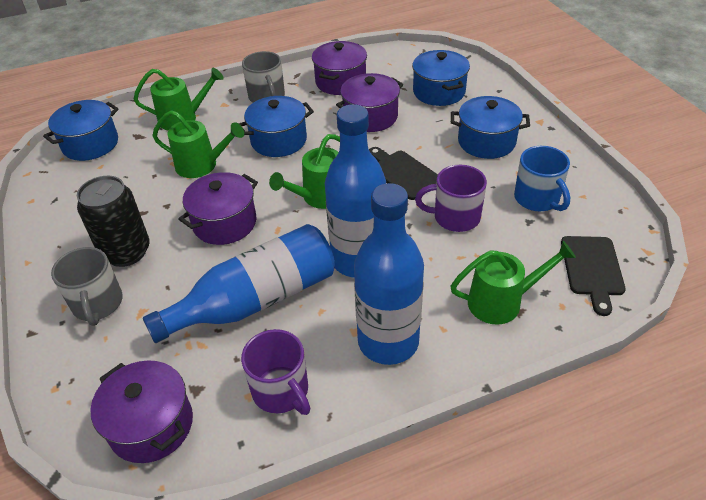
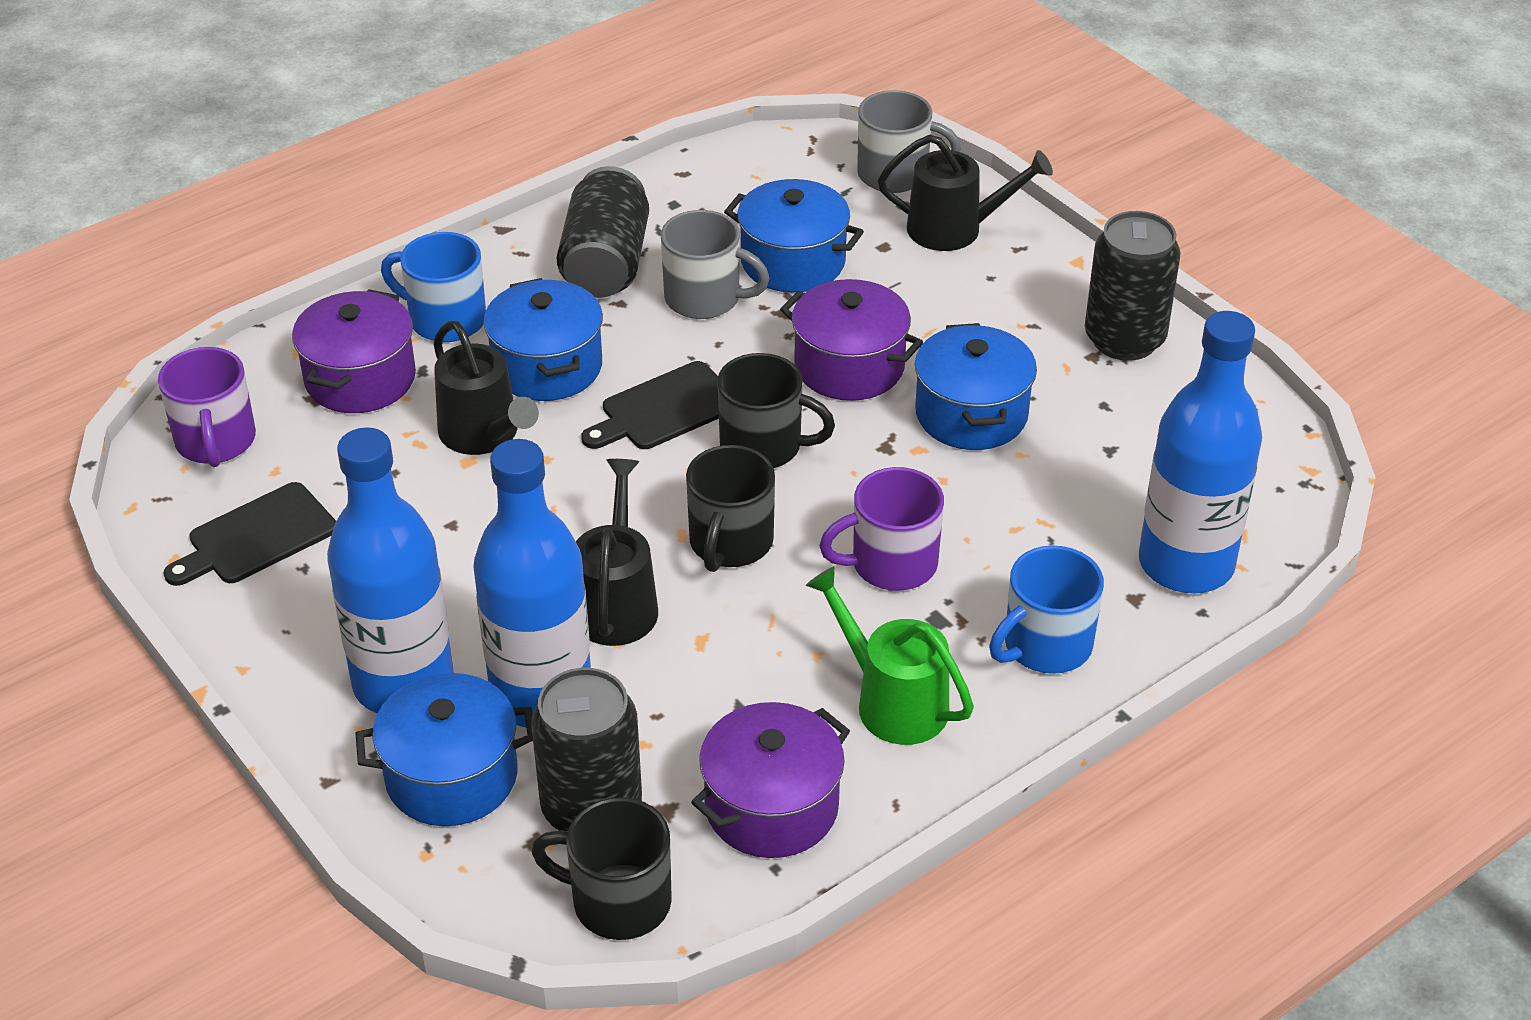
black can: 1 -> 3
black mug: 0 -> 3
black watering can: 0 -> 3
blue mug: 1 -> 2
green watering can: 4 -> 1
purple pot: 4 -> 3

